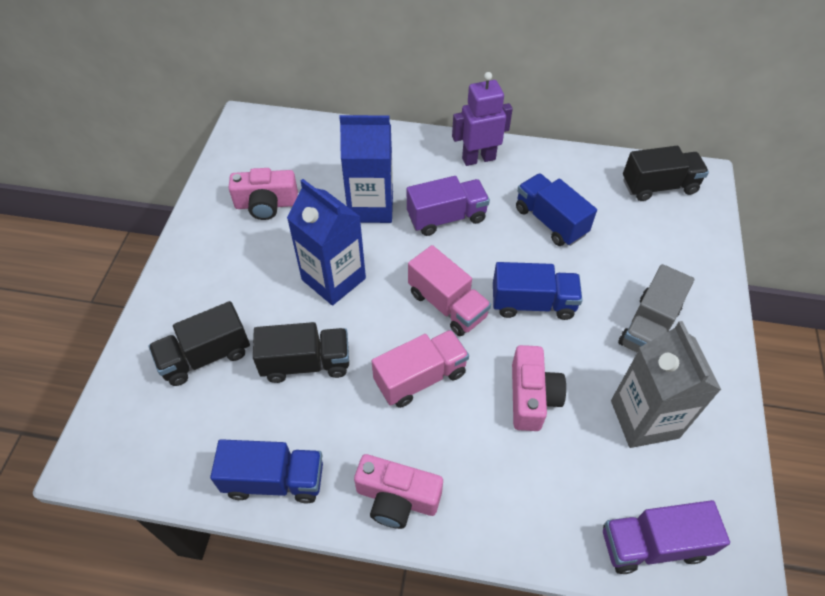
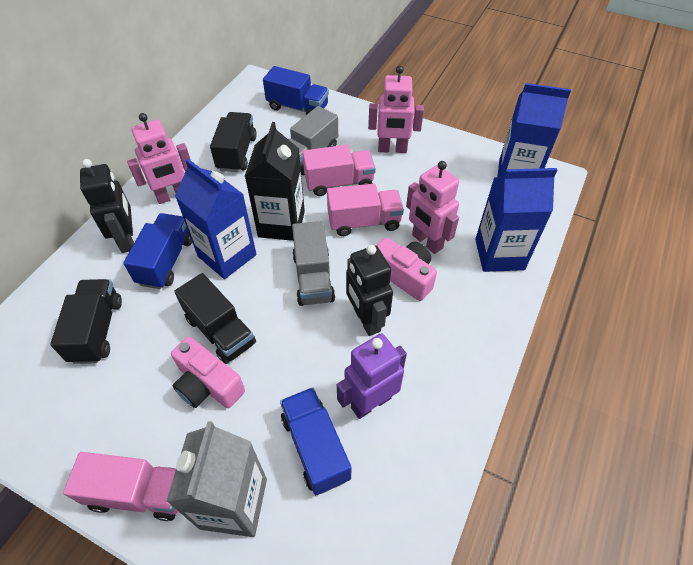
black carton: 0 -> 1
black robot: 0 -> 2
blue carton: 2 -> 3
grey truck: 1 -> 2
pink camera: 3 -> 2
pink robot: 0 -> 3
pink truck: 2 -> 3
purple truck: 2 -> 0

